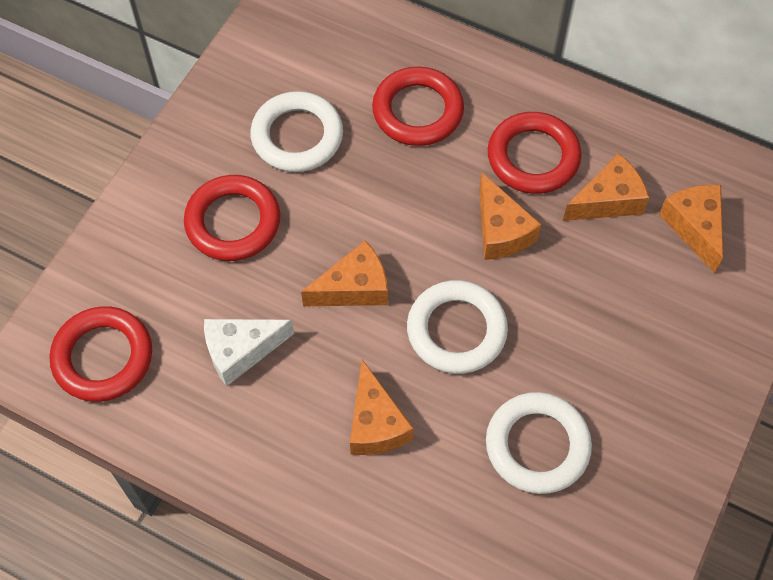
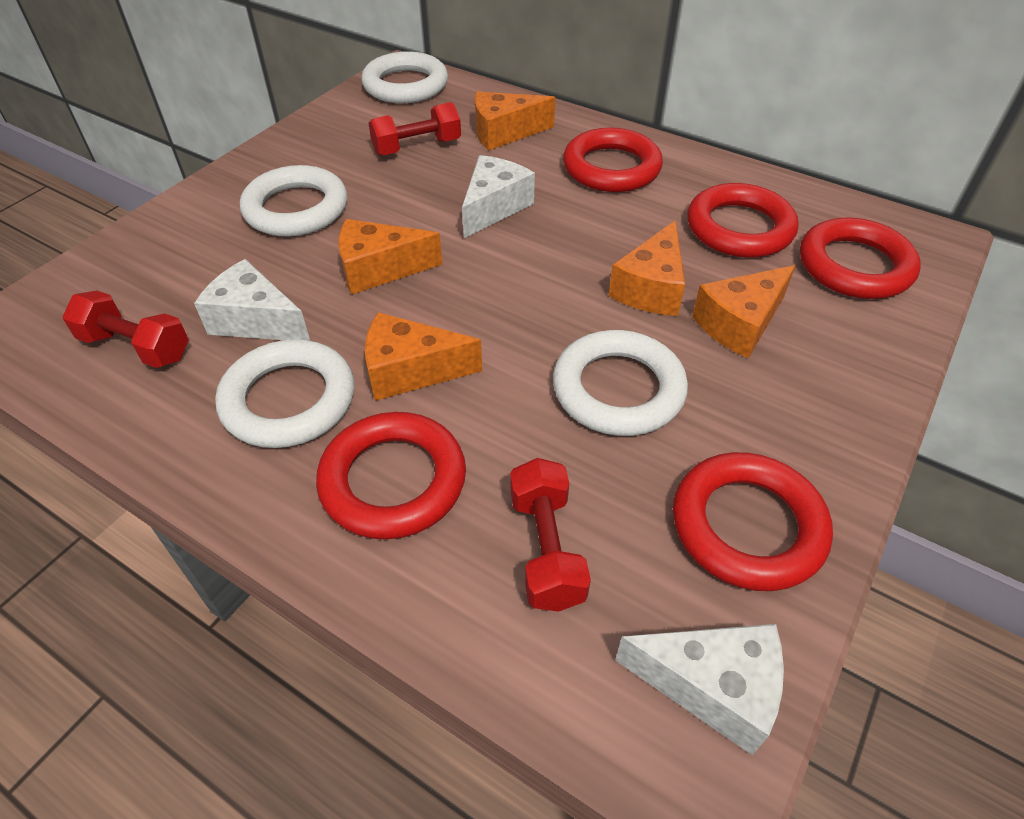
red dumbbell: 0 -> 3
red ring: 4 -> 5
white cheese: 1 -> 3
white ring: 3 -> 4

